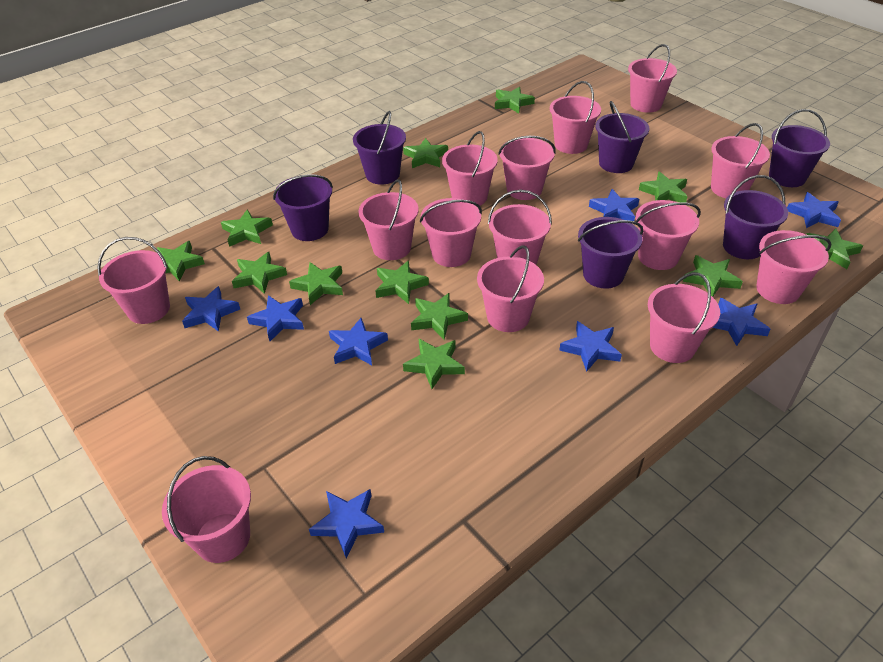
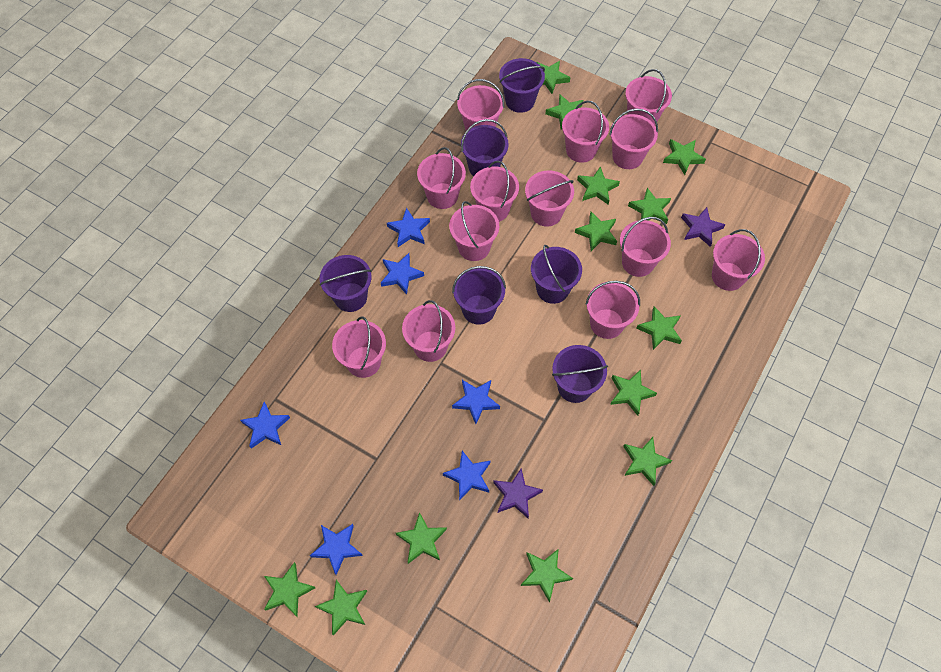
blue star: 8 -> 6
green star: 12 -> 13
pink bucket: 14 -> 13
purple star: 0 -> 2

